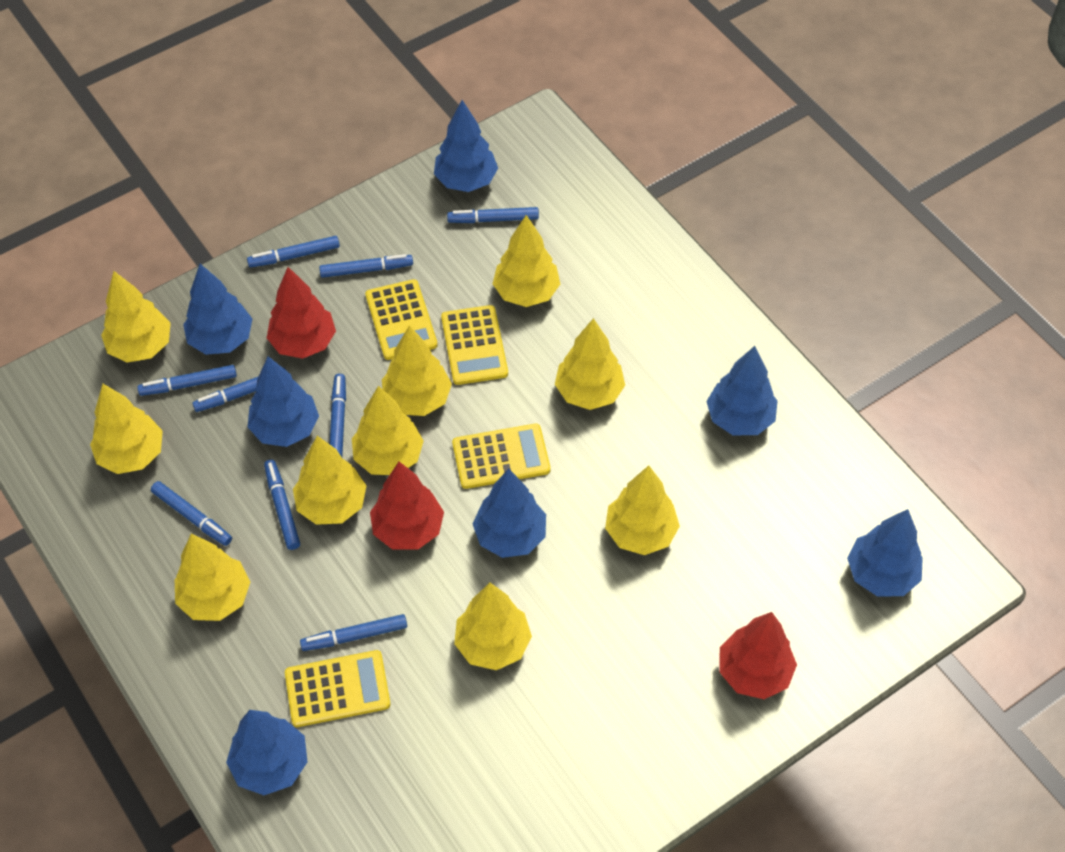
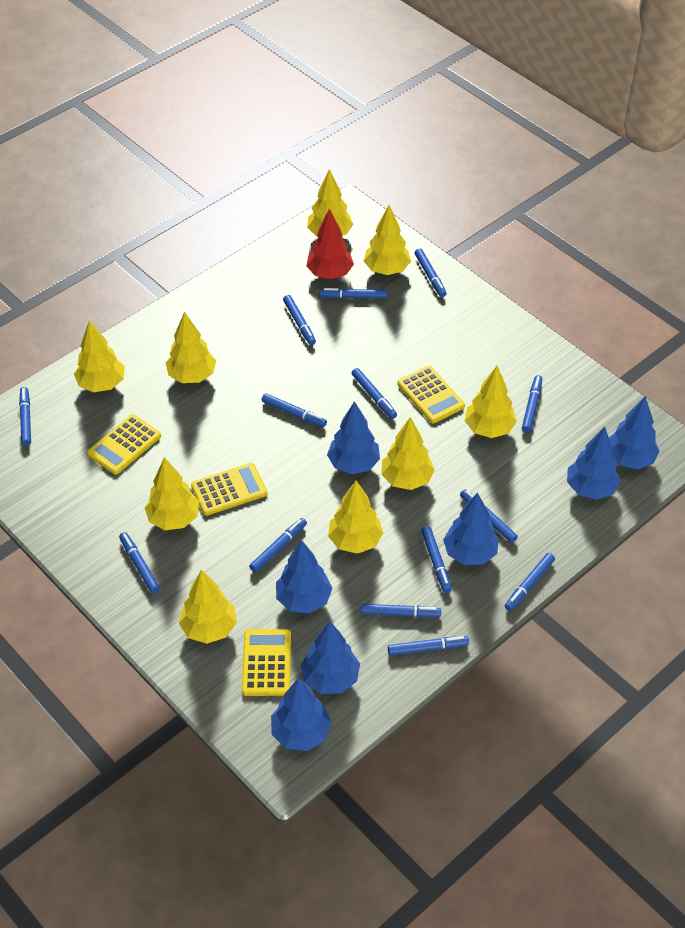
blue marker: 9 -> 14
red tree: 3 -> 1
yellow tree: 10 -> 9

